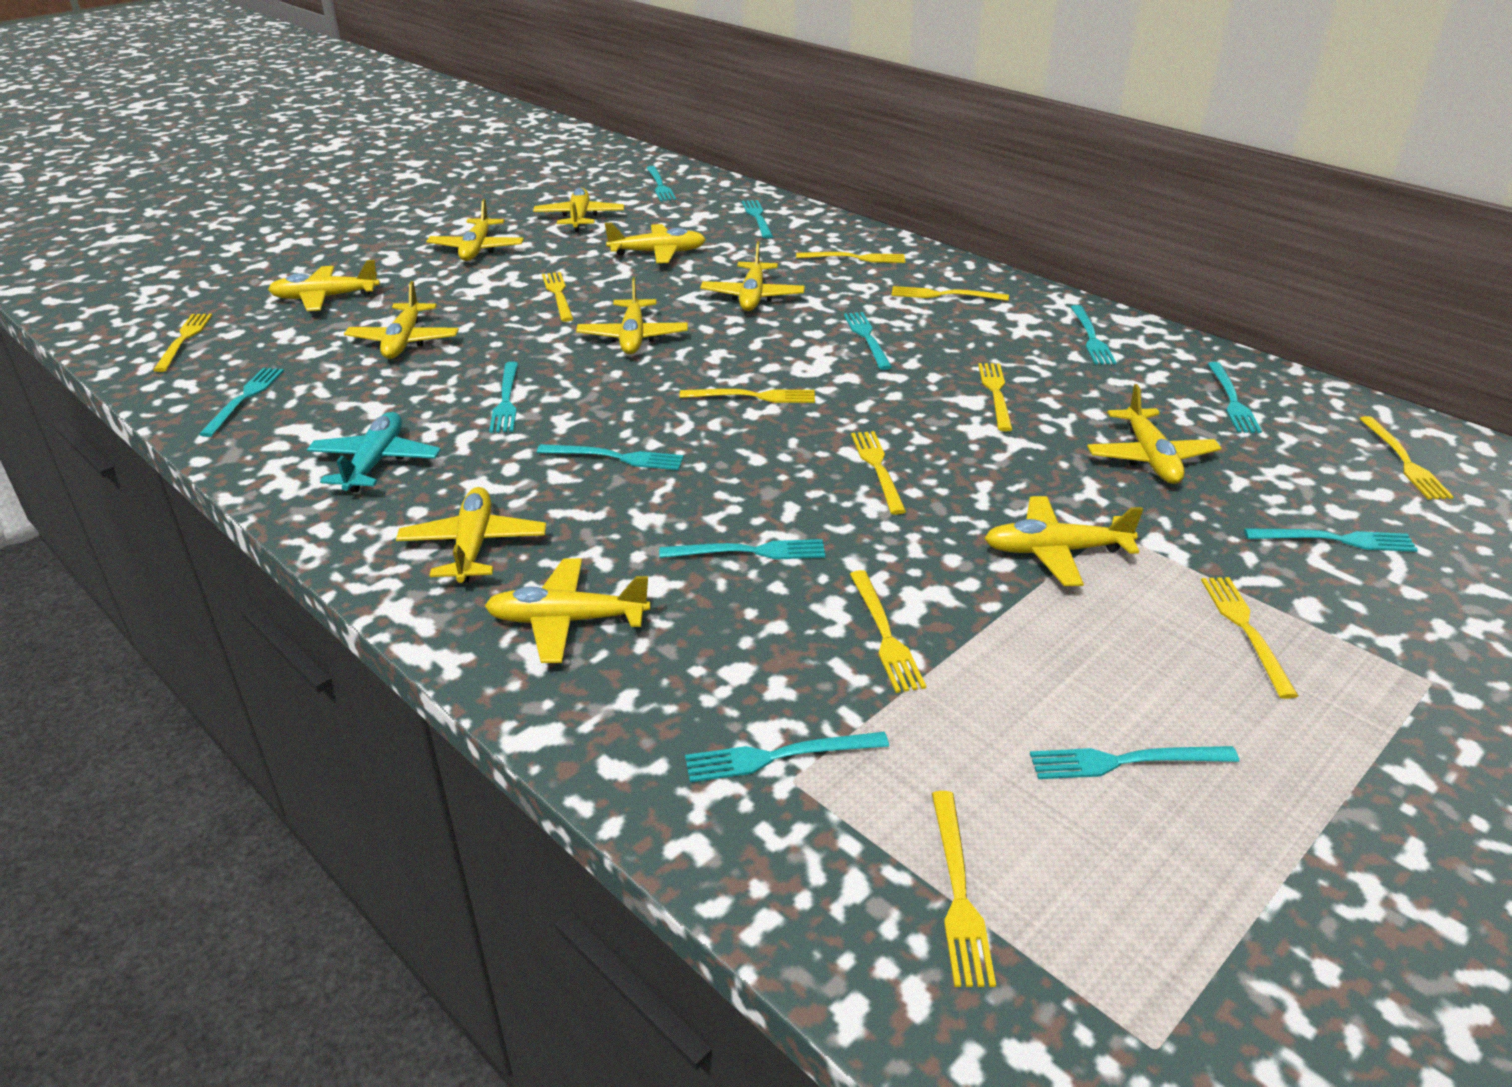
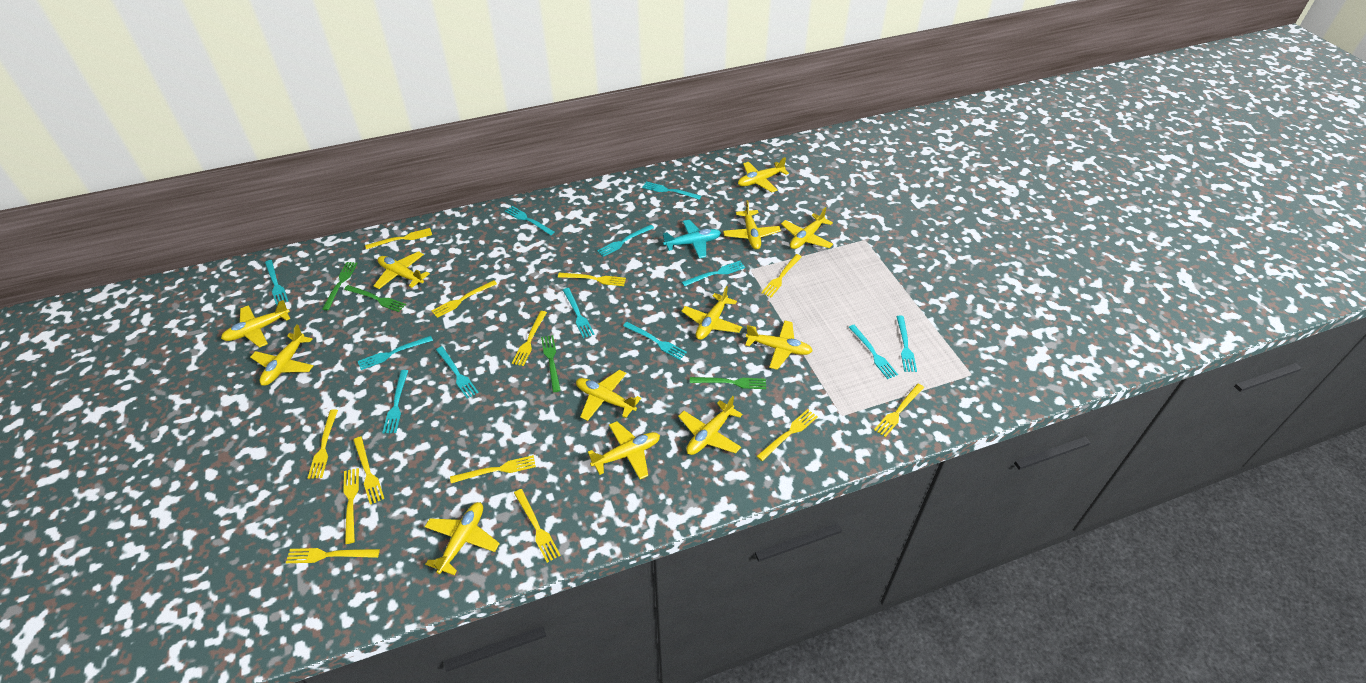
green fork: 0 -> 4
yellow fork: 11 -> 13
yellow plane: 11 -> 12

